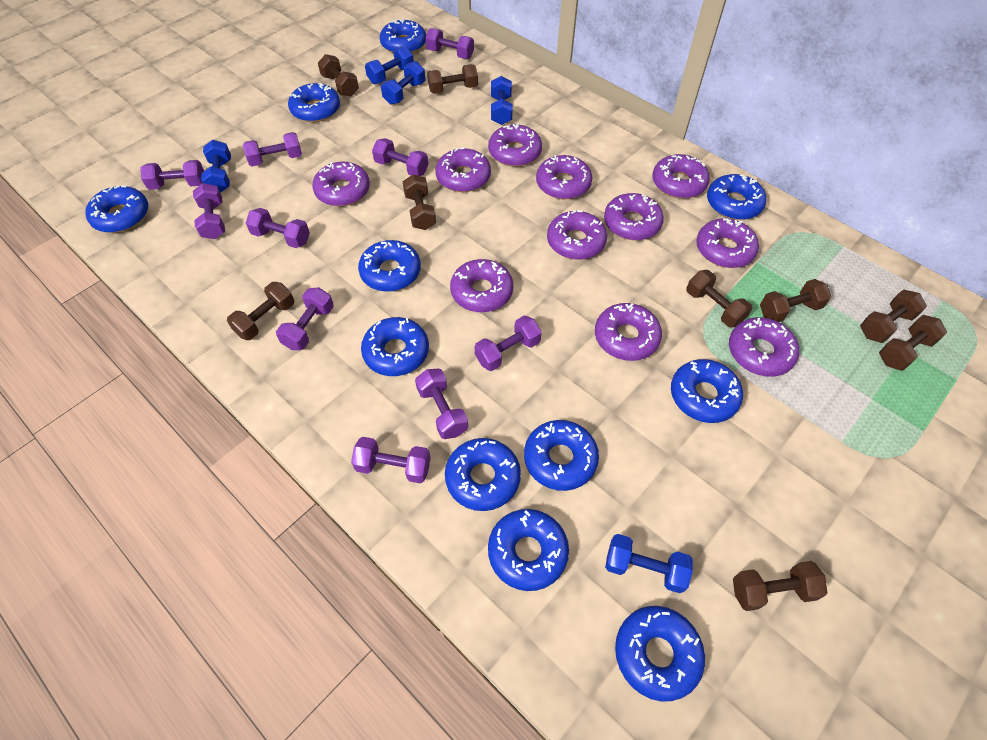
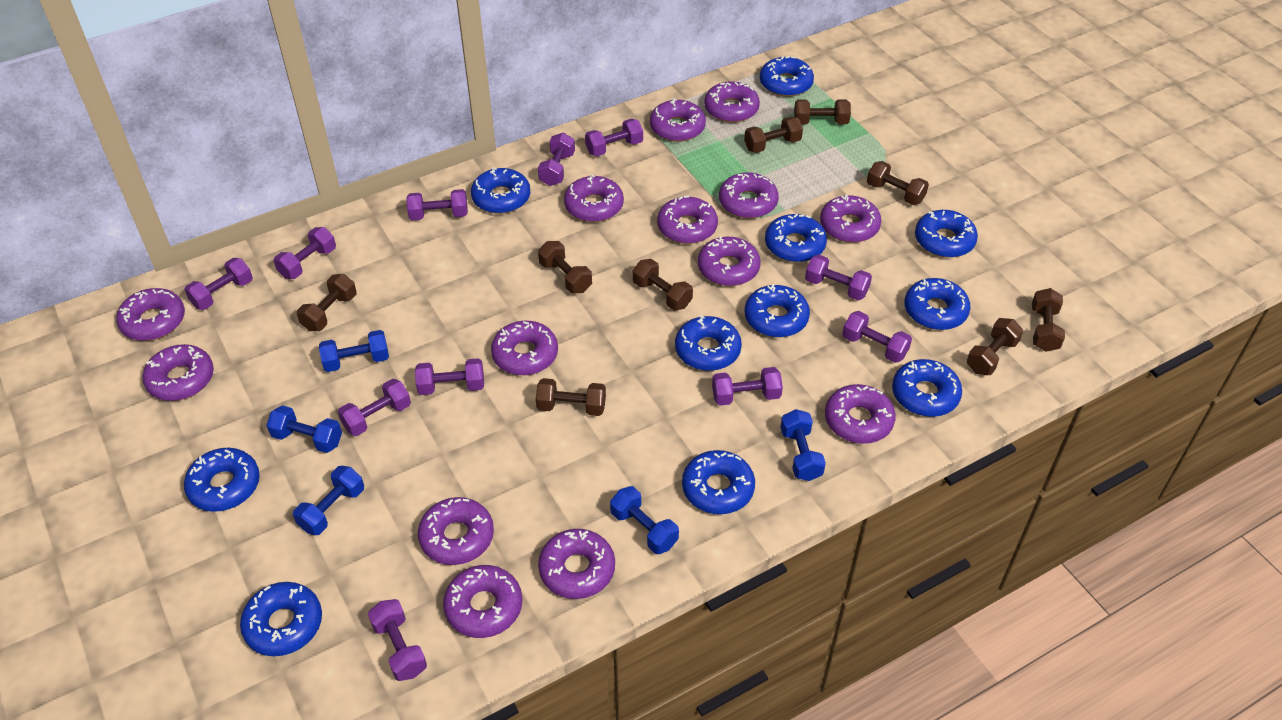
purple donut: 11 -> 14
purple dumbbell: 10 -> 11

